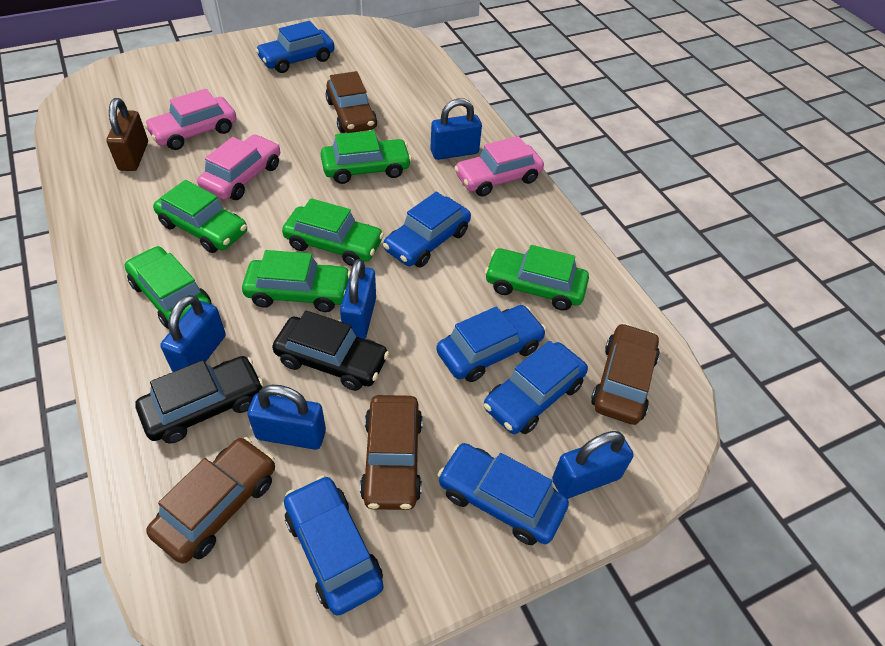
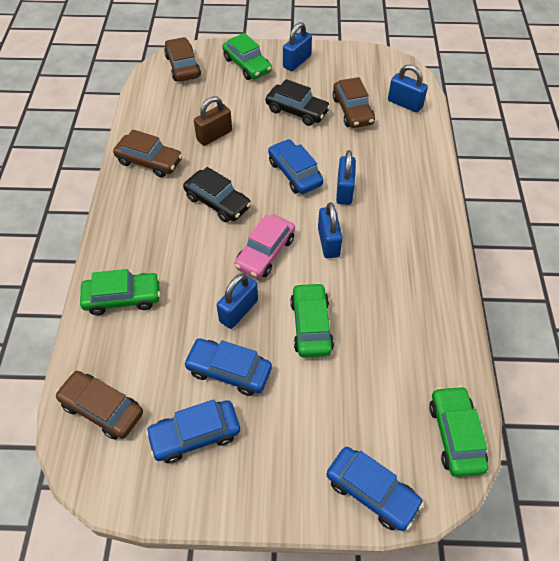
blue car: 6 -> 4
green car: 6 -> 4
pink car: 3 -> 1

